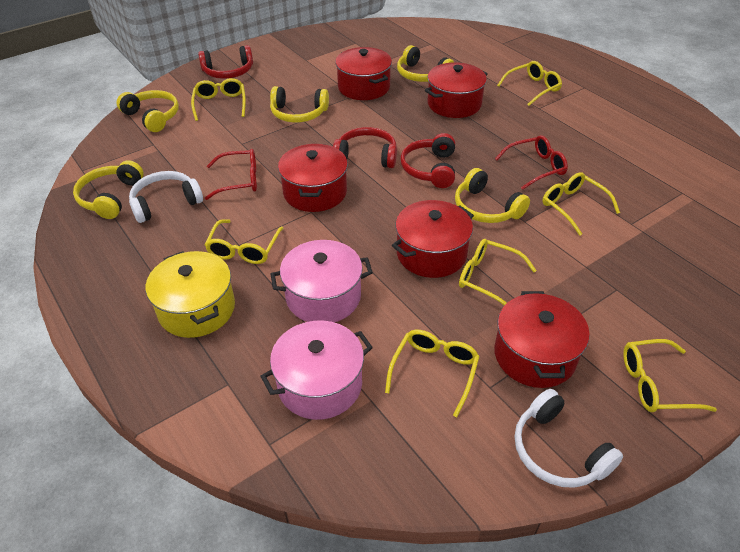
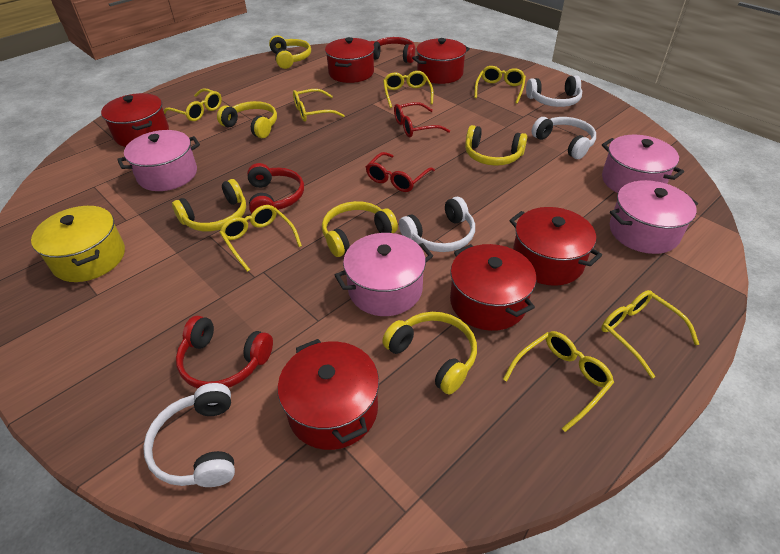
pink pot: 2 -> 4
red pot: 5 -> 6
white headphones: 2 -> 4
yellow headphones: 5 -> 6

